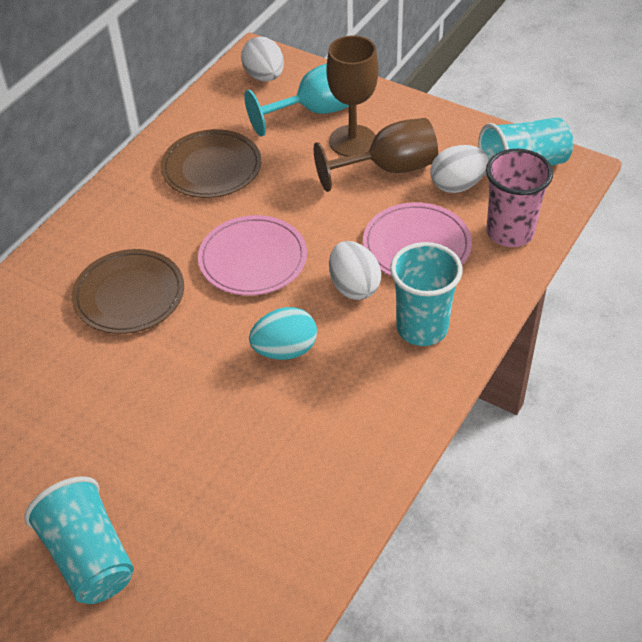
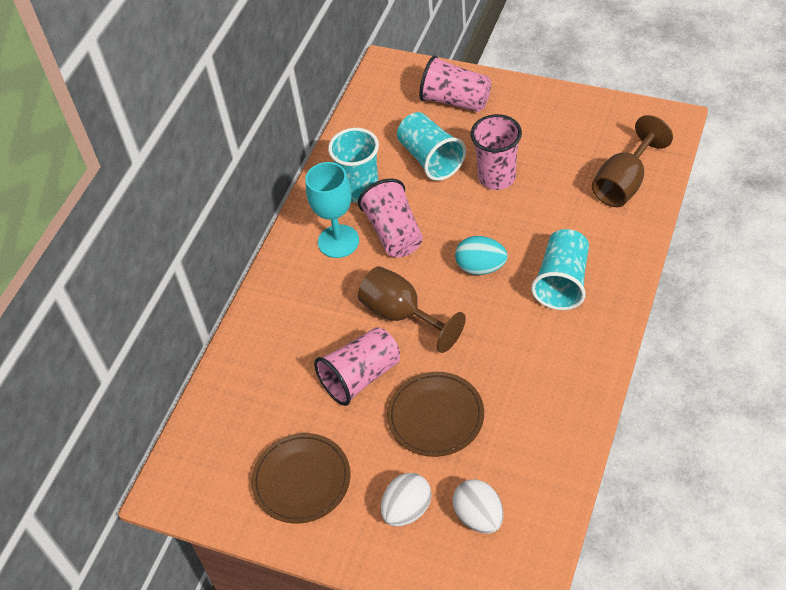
pink cup: 1 -> 4
pink plate: 2 -> 0
white egg: 3 -> 2

